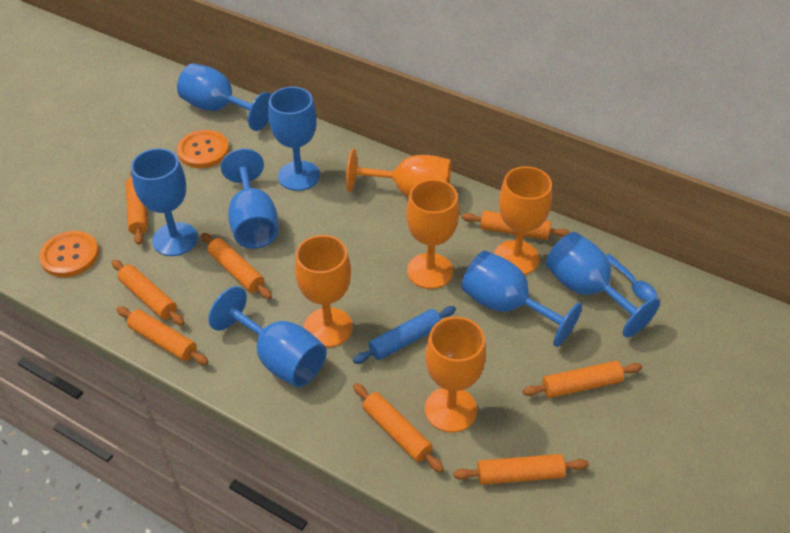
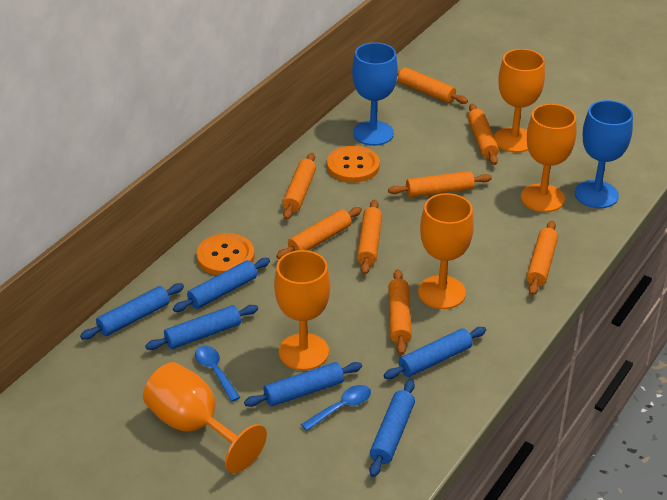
blue goblet: 7 -> 2
blue rolling pin: 1 -> 6
blue spoon: 1 -> 2

